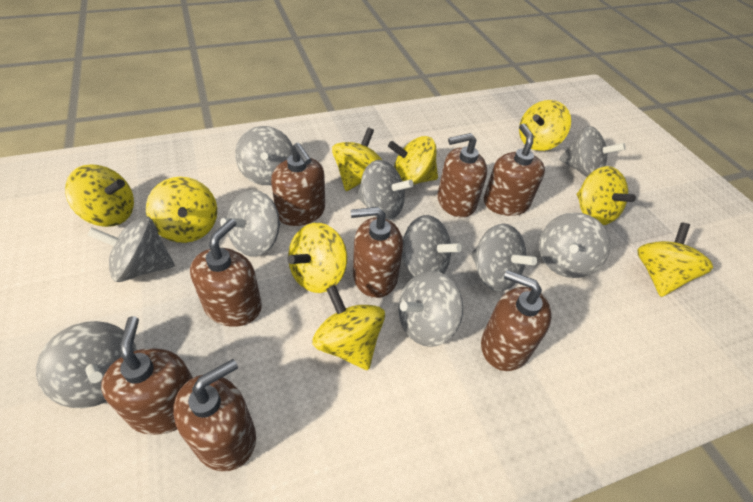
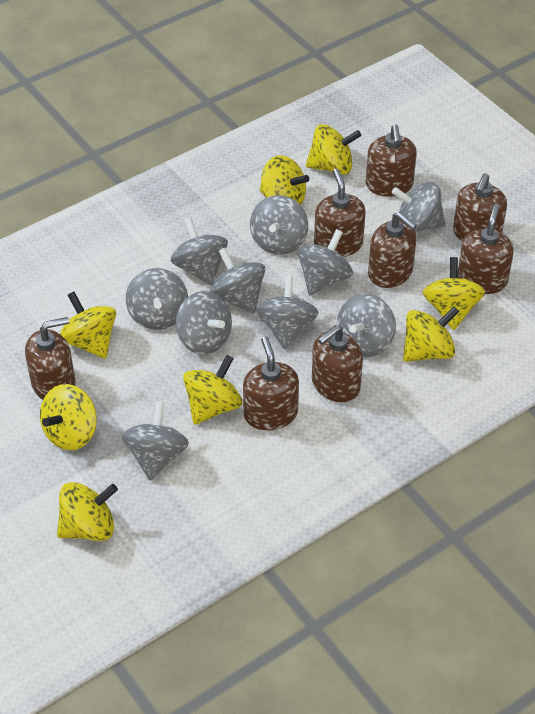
yellow spinning top: 9 -> 8

